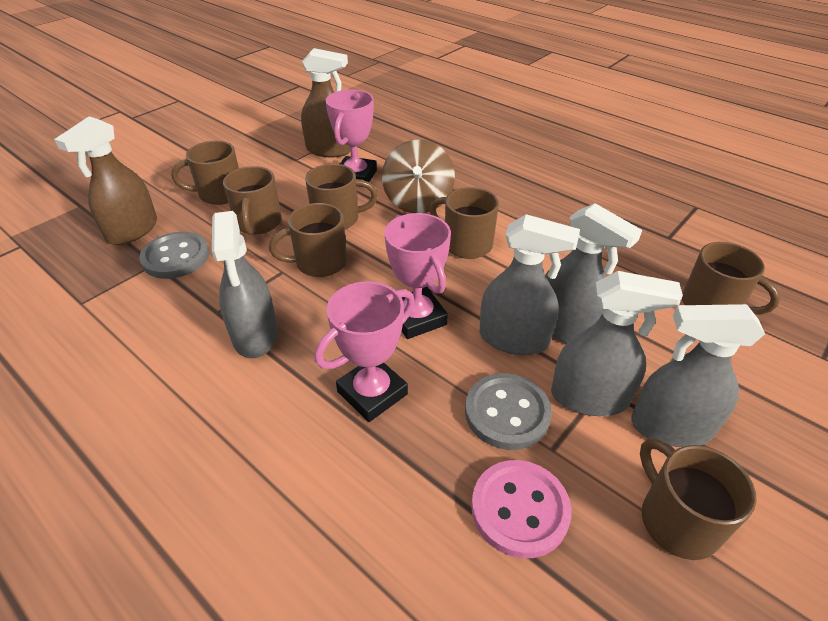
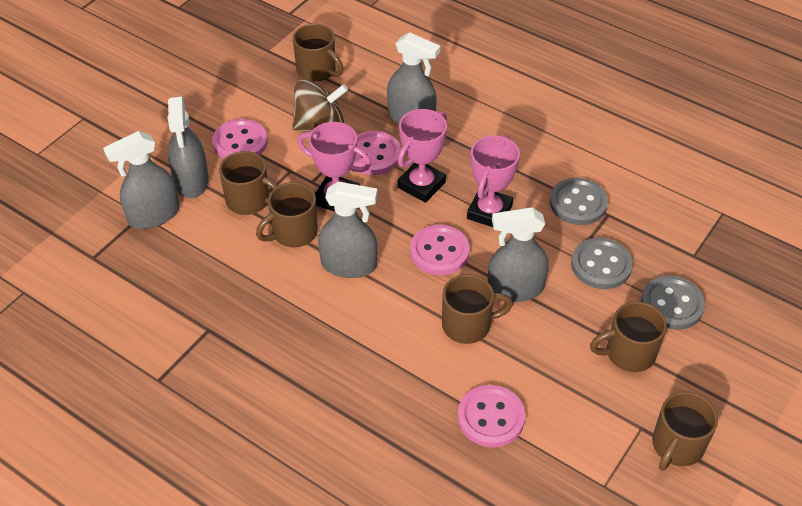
brown mug: 7 -> 6
brown spray bottle: 2 -> 0
grey button: 2 -> 3
pink button: 1 -> 4

